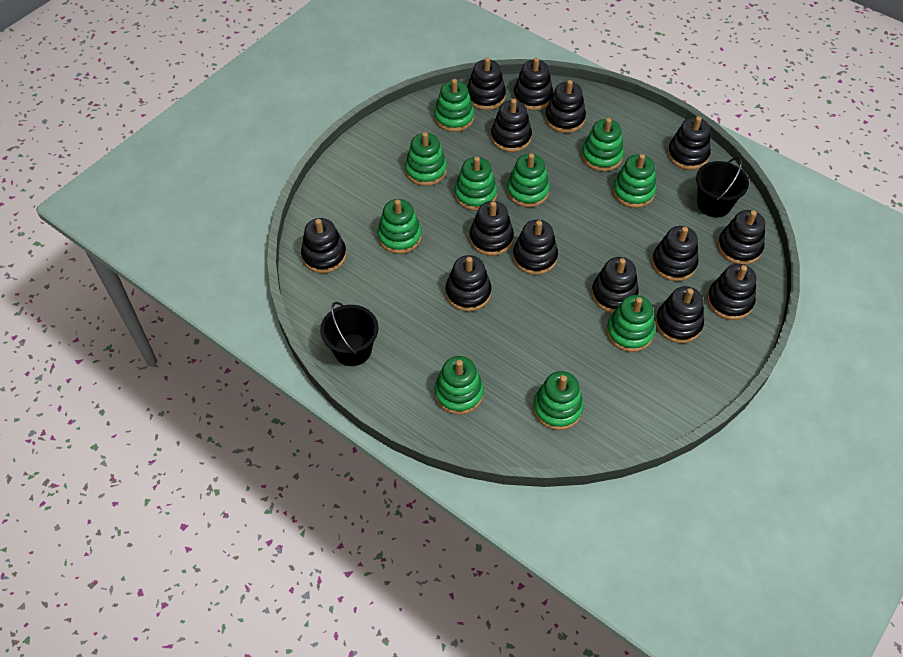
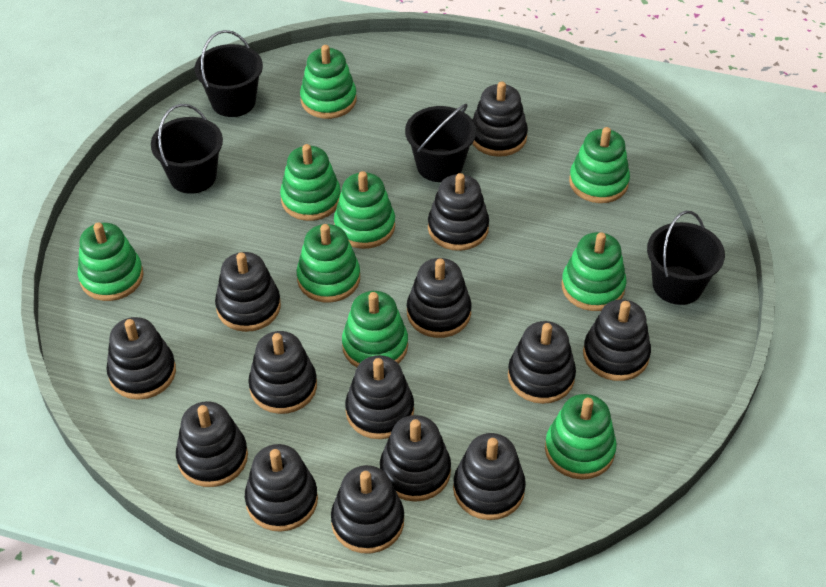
black bucket: 2 -> 4
green stacking toy: 10 -> 9

